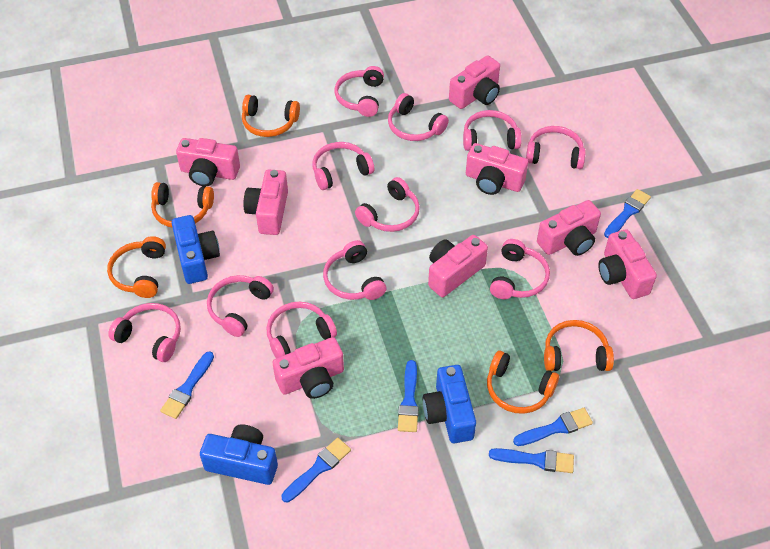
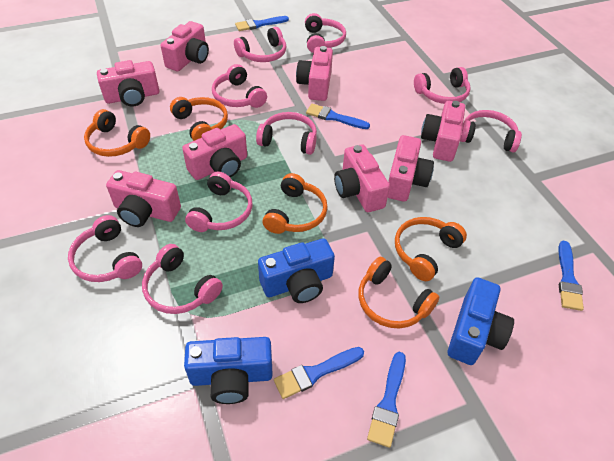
blue brush: 6 -> 5
pink headphones: 11 -> 9

